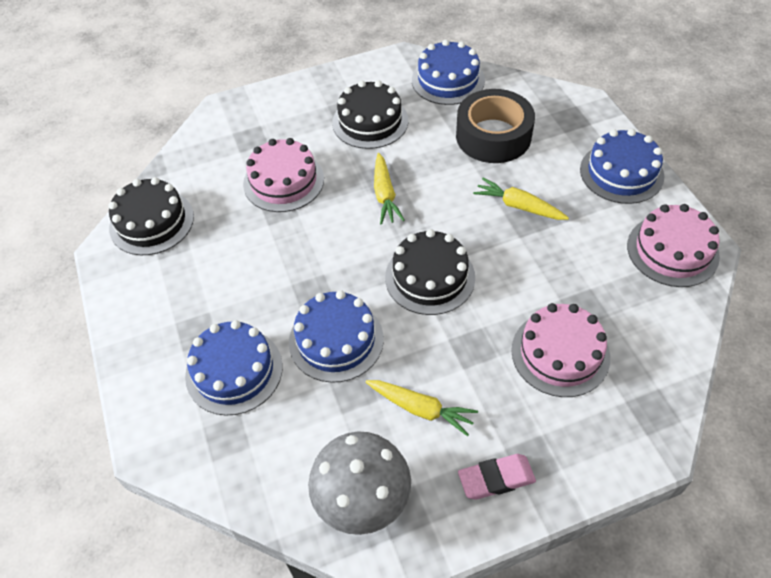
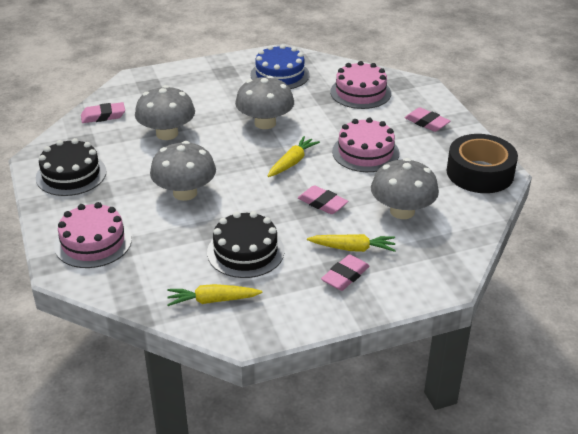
black cake: 3 -> 2
blue cake: 4 -> 1
grey mushroom: 1 -> 4
pink eraser: 1 -> 4

